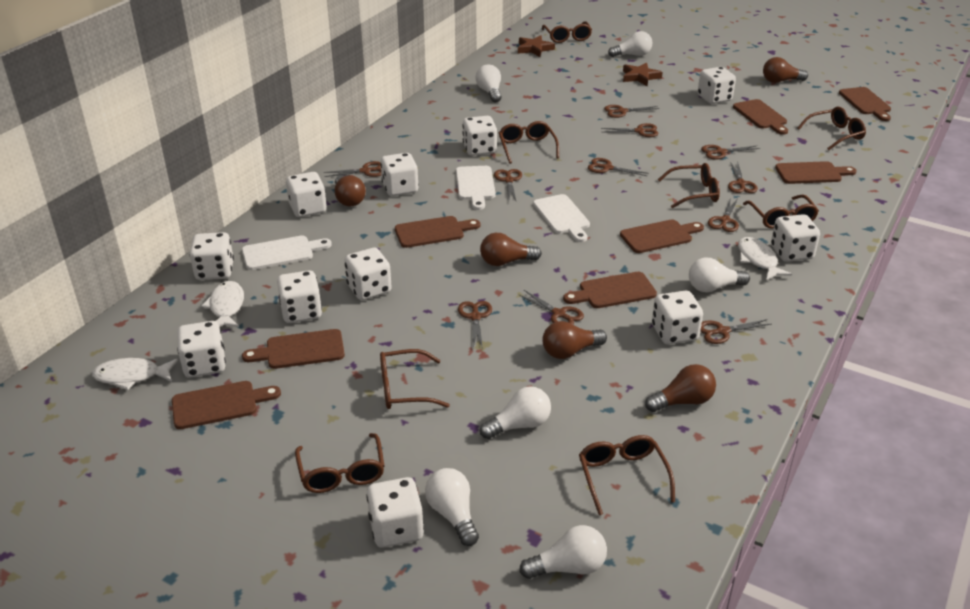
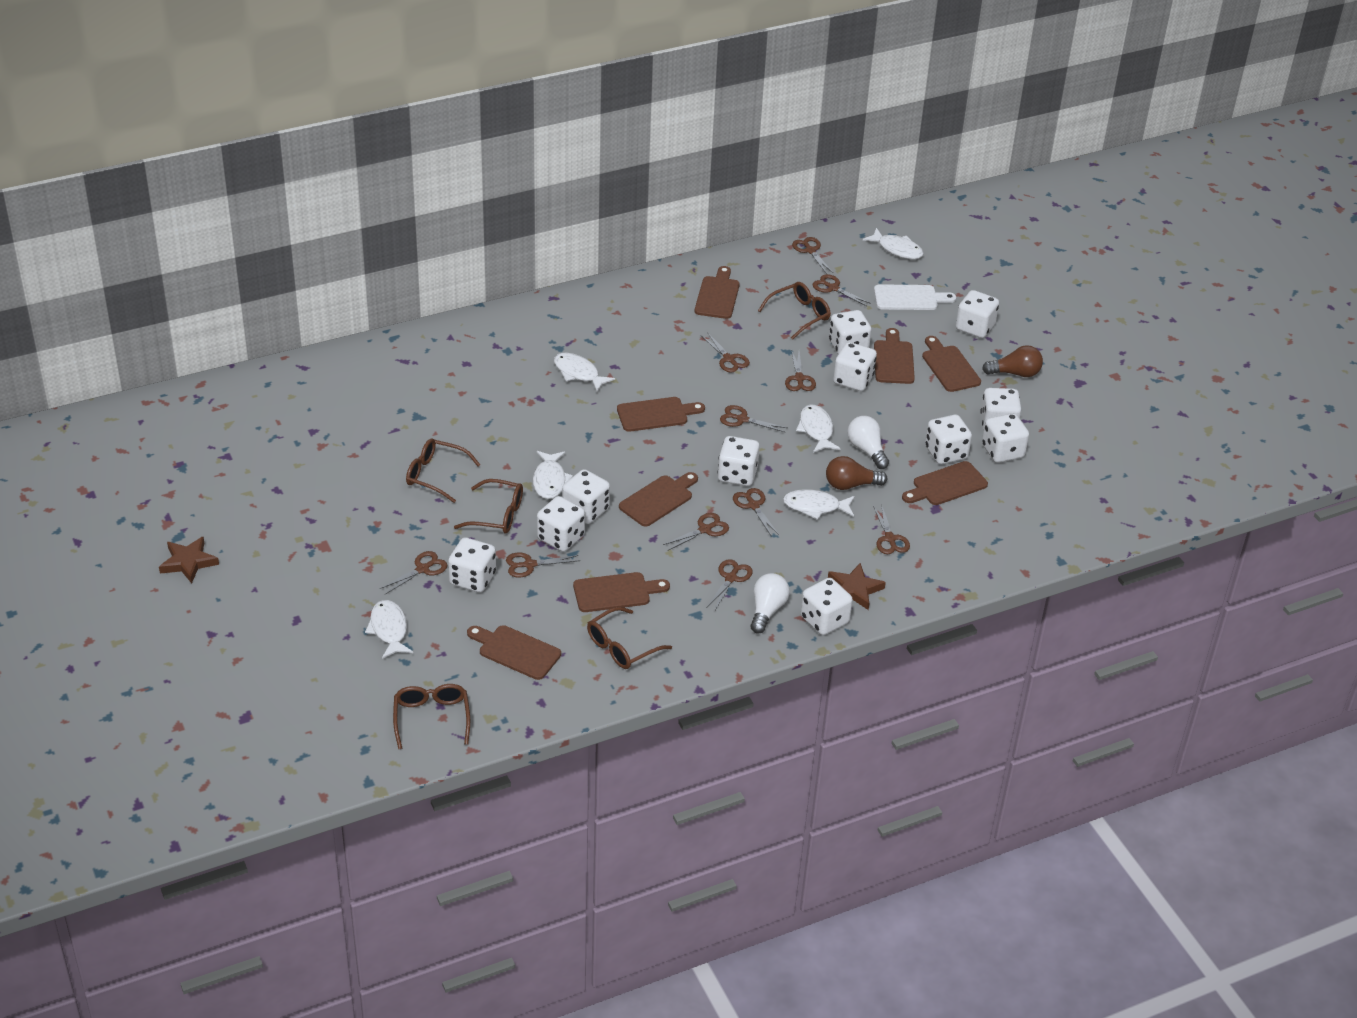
brown glasses: 8 -> 5
brown light bulb: 5 -> 2
white cutting board: 3 -> 1
white fish: 3 -> 6
white light bulb: 6 -> 2

